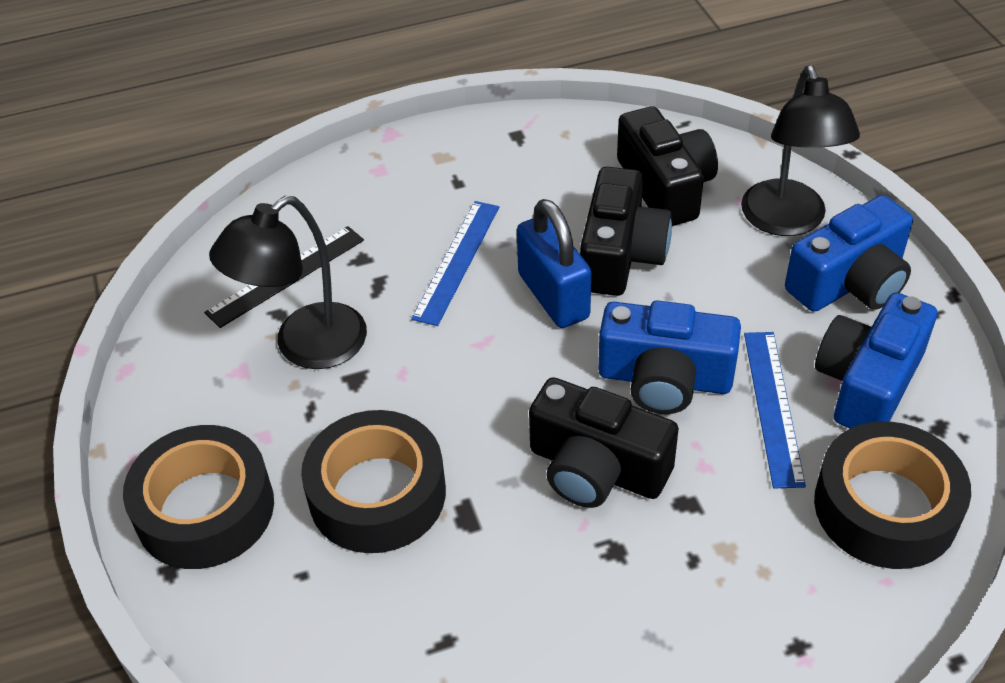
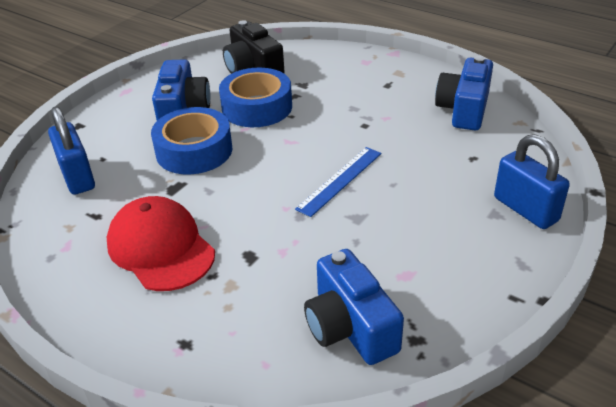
black camera: 3 -> 1
black lamp: 2 -> 0
black ruler: 1 -> 0
black tape: 3 -> 0
blue padlock: 1 -> 2
blue ruler: 2 -> 1
blue tape: 0 -> 2
red cap: 0 -> 1

